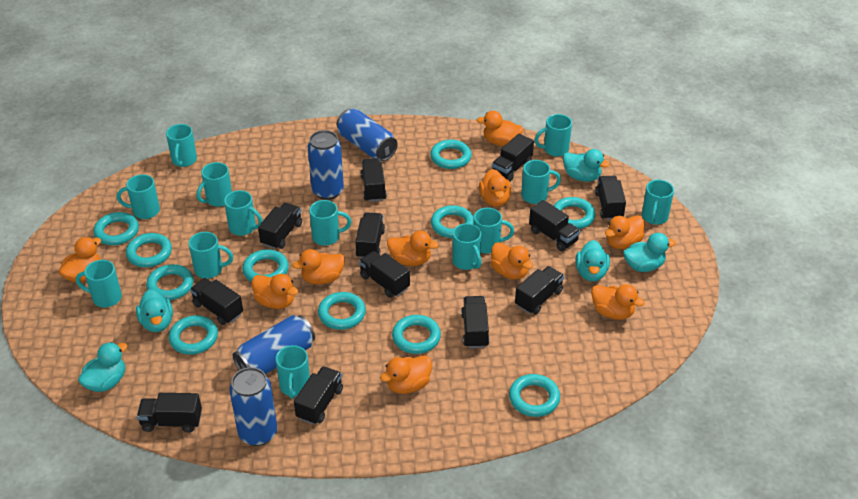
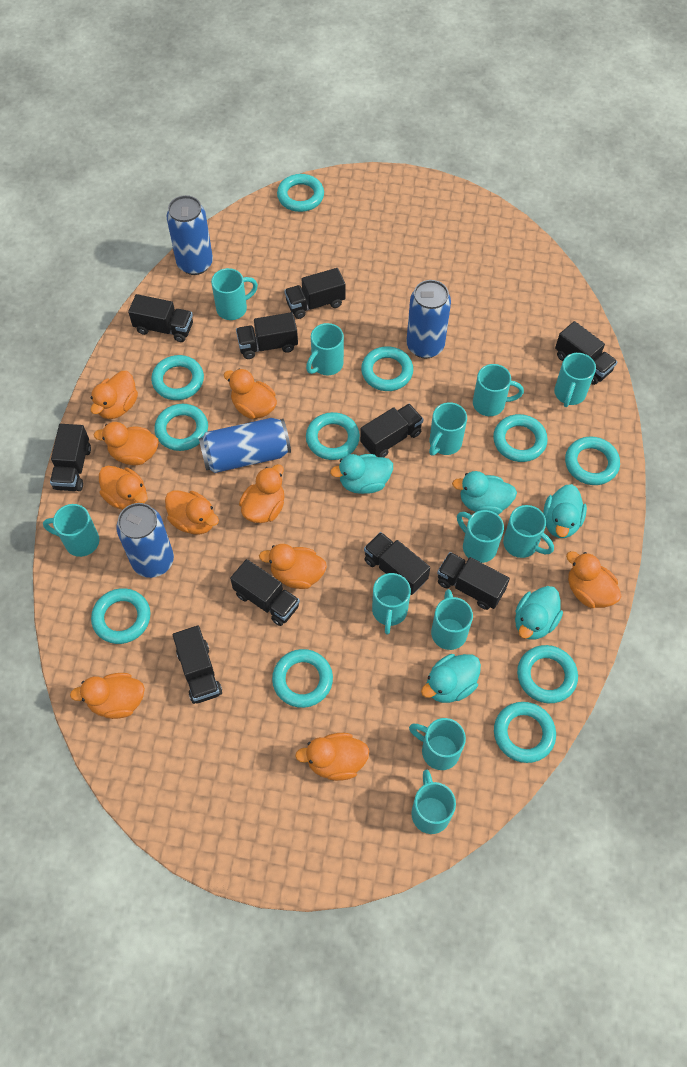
black truck: 12 -> 10
turquoise mug: 13 -> 12

